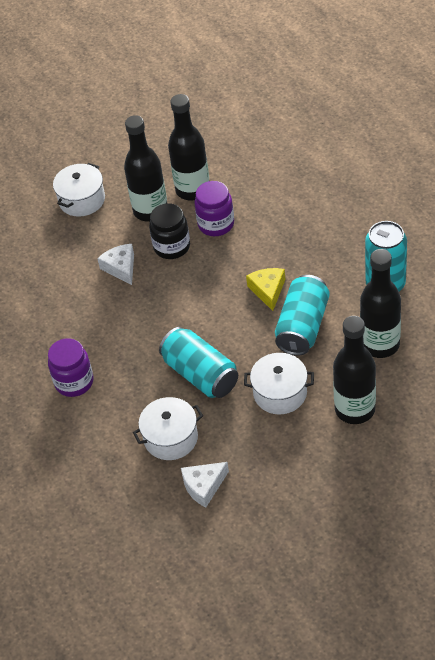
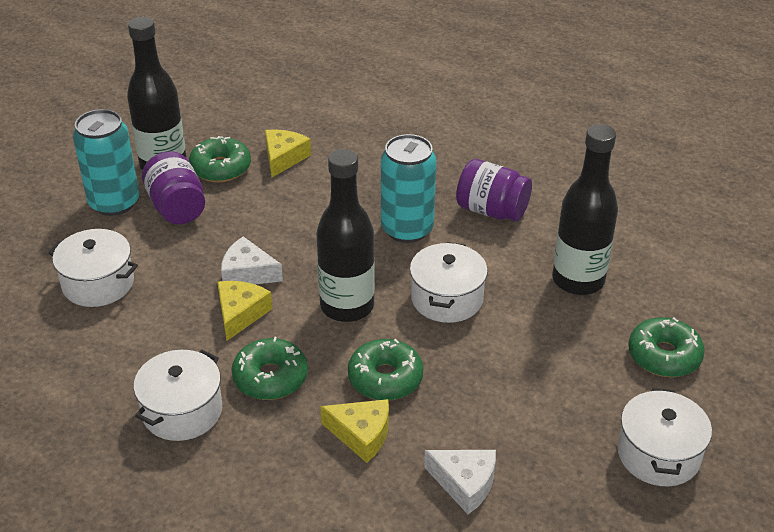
black bottle: 4 -> 3
black jar: 1 -> 0
green donut: 0 -> 4
turquoise can: 3 -> 2
white pot: 3 -> 4
yellow cheese: 1 -> 3

